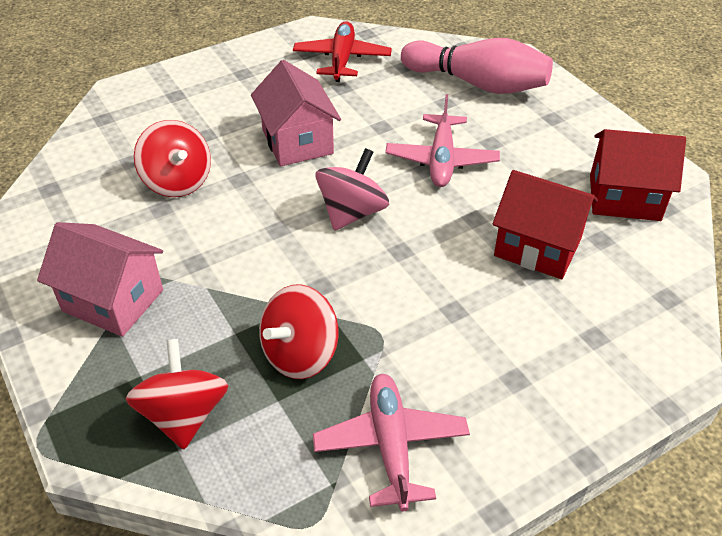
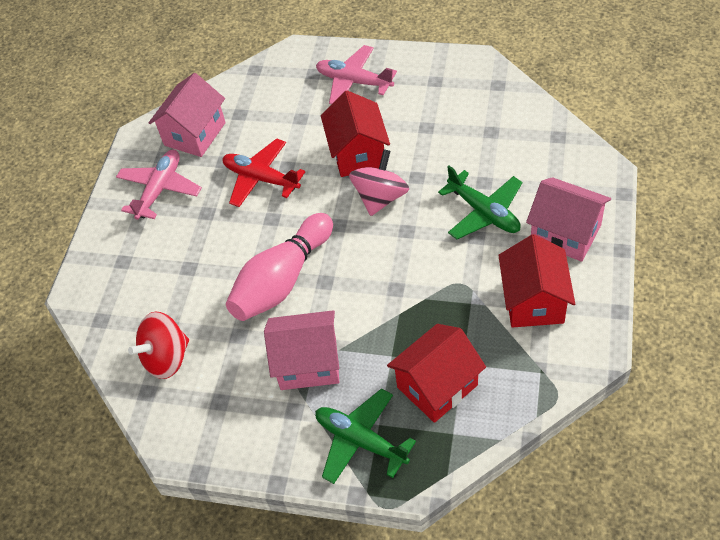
green plane: 0 -> 2
pink house: 2 -> 3
red house: 2 -> 3
red spinning top: 3 -> 1

